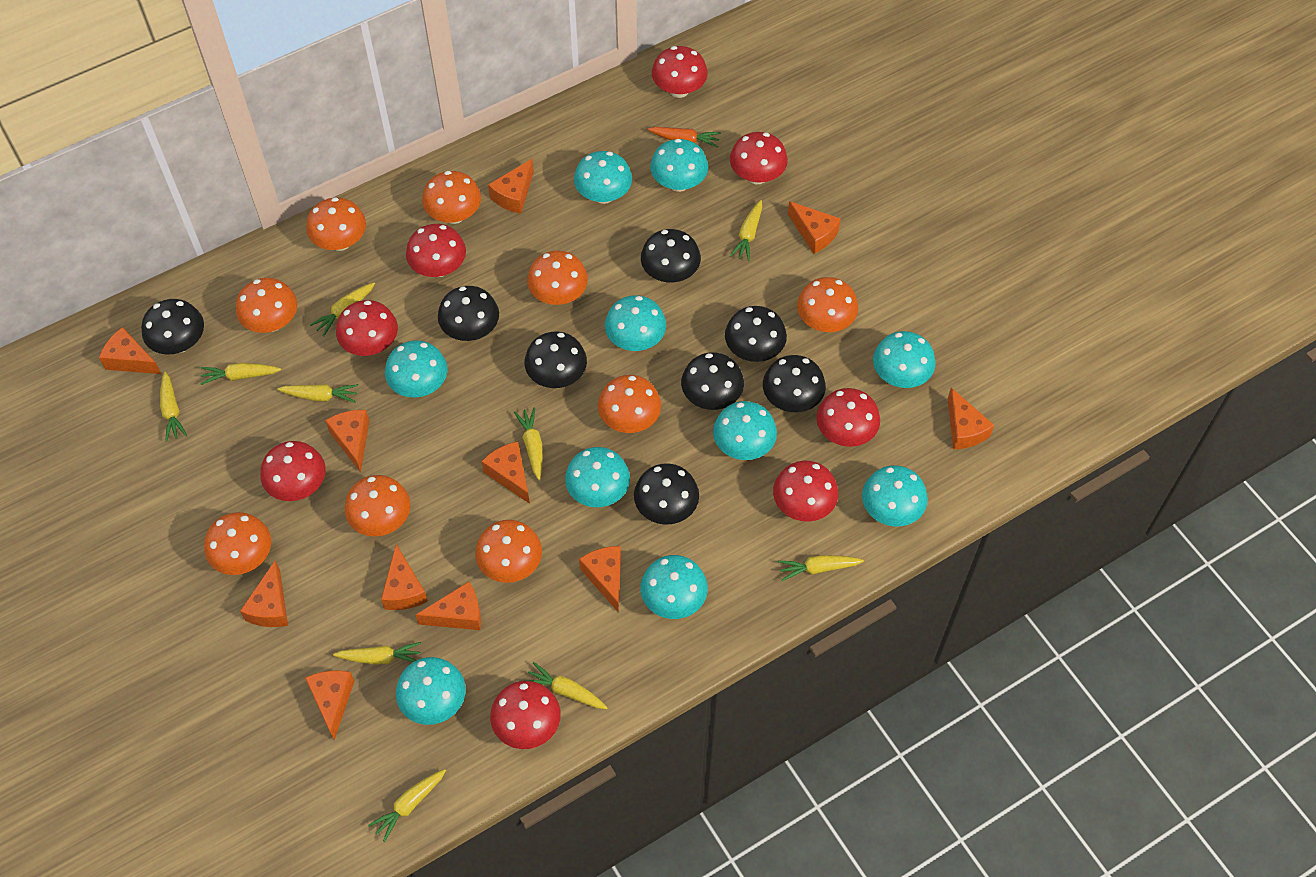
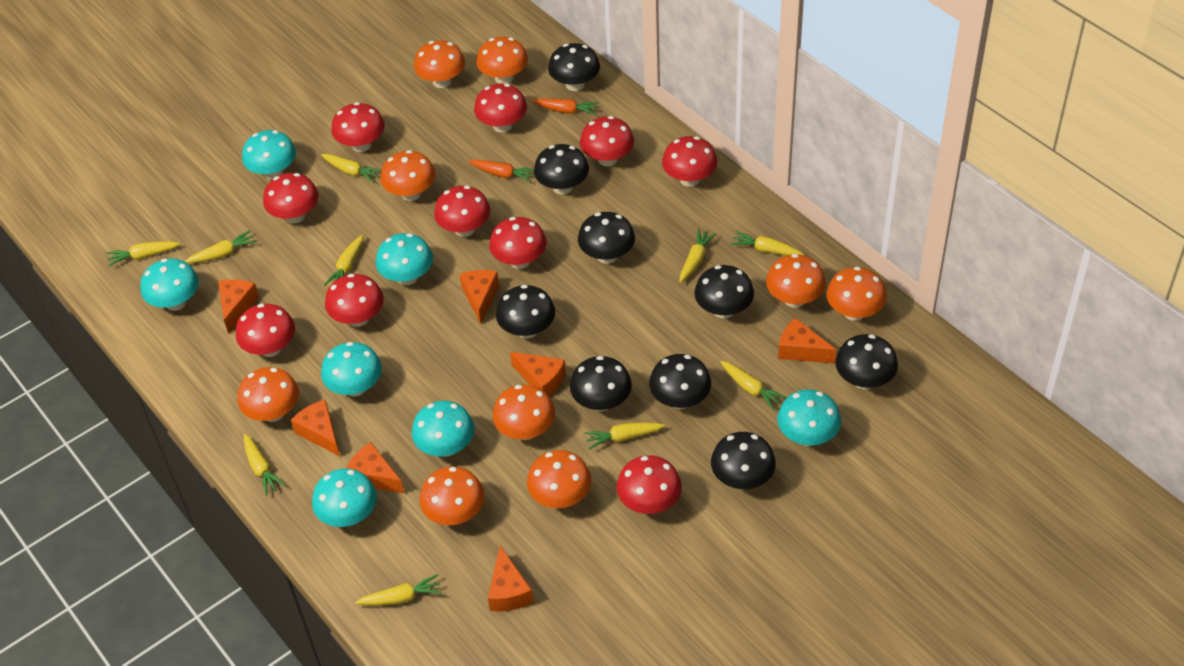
black mushroom: 8 -> 9
orange carrot: 1 -> 2
orange cheese: 11 -> 7
red mushroom: 8 -> 10
turquoise mushroom: 10 -> 7

